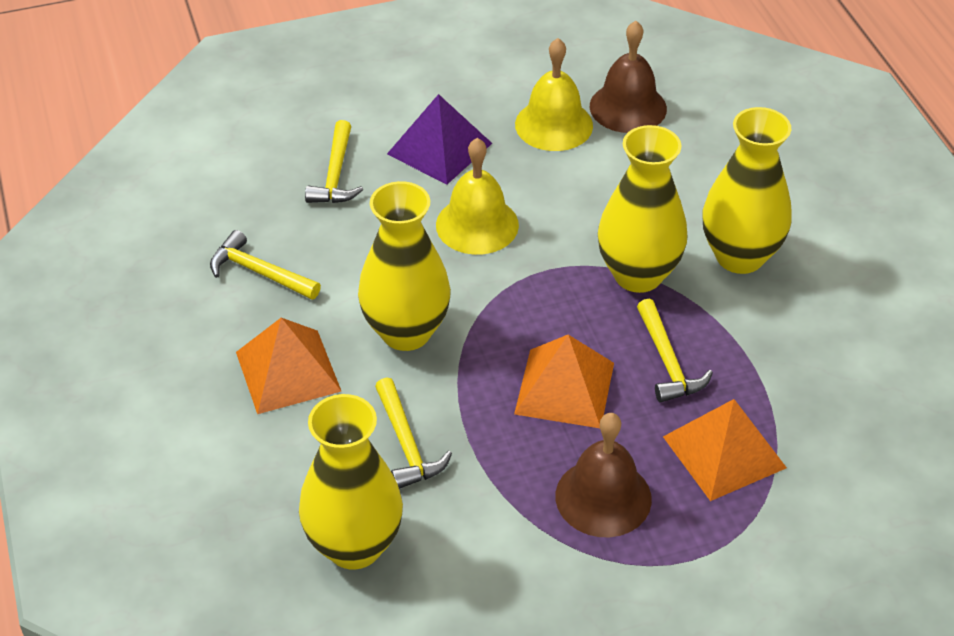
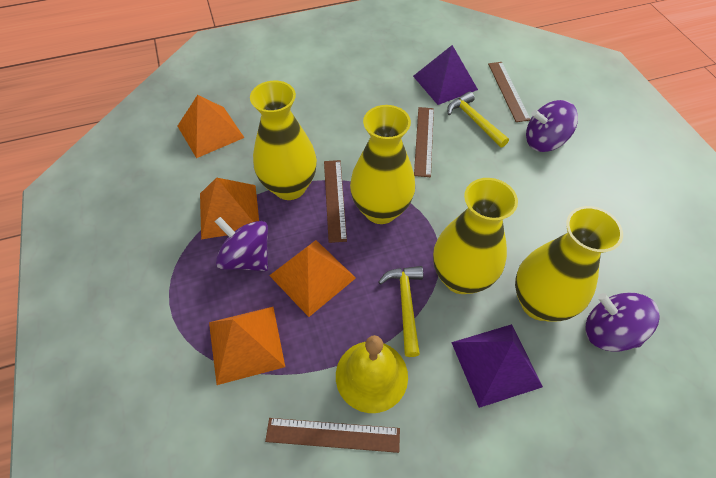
brown bell: 2 -> 0
brown ruler: 0 -> 4
orange pyramid: 3 -> 4
purple pyramid: 1 -> 2
purple spinning top: 0 -> 3
yellow bell: 2 -> 1
yellow hammer: 4 -> 2

